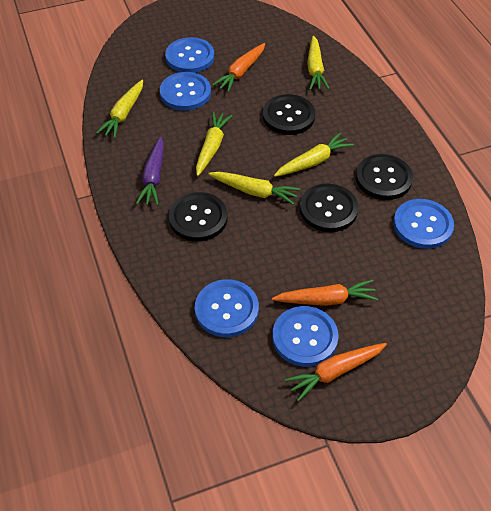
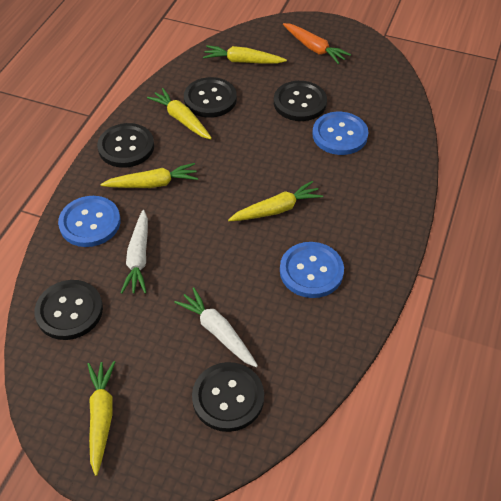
black button: 4 -> 5
blue button: 5 -> 3
orange carrot: 3 -> 1
purple carrot: 1 -> 0
white carrot: 0 -> 2

